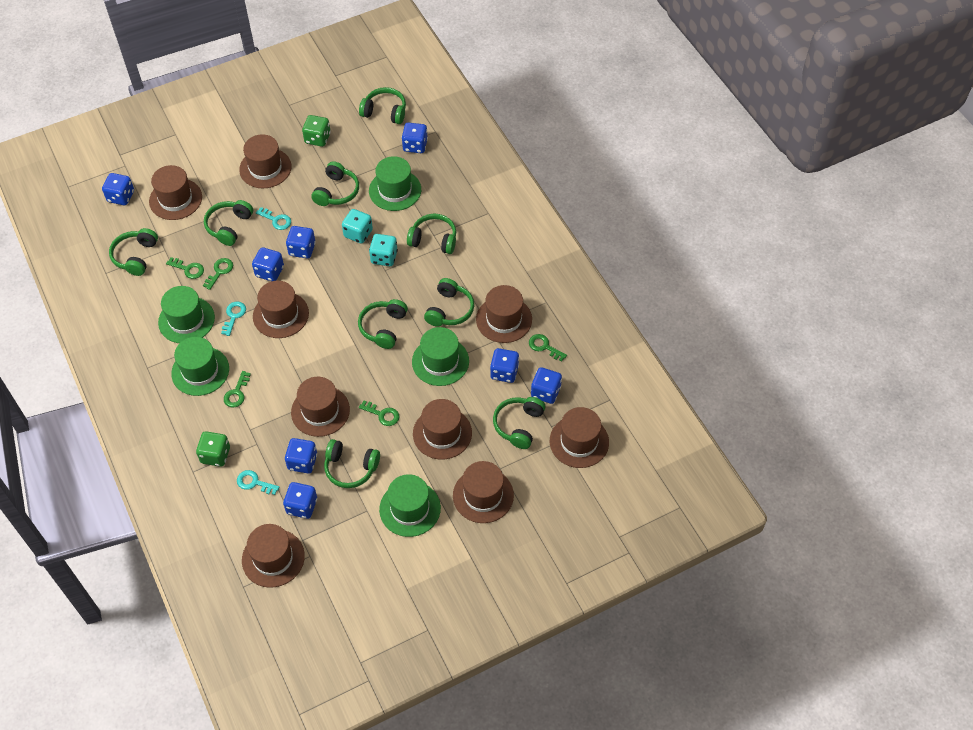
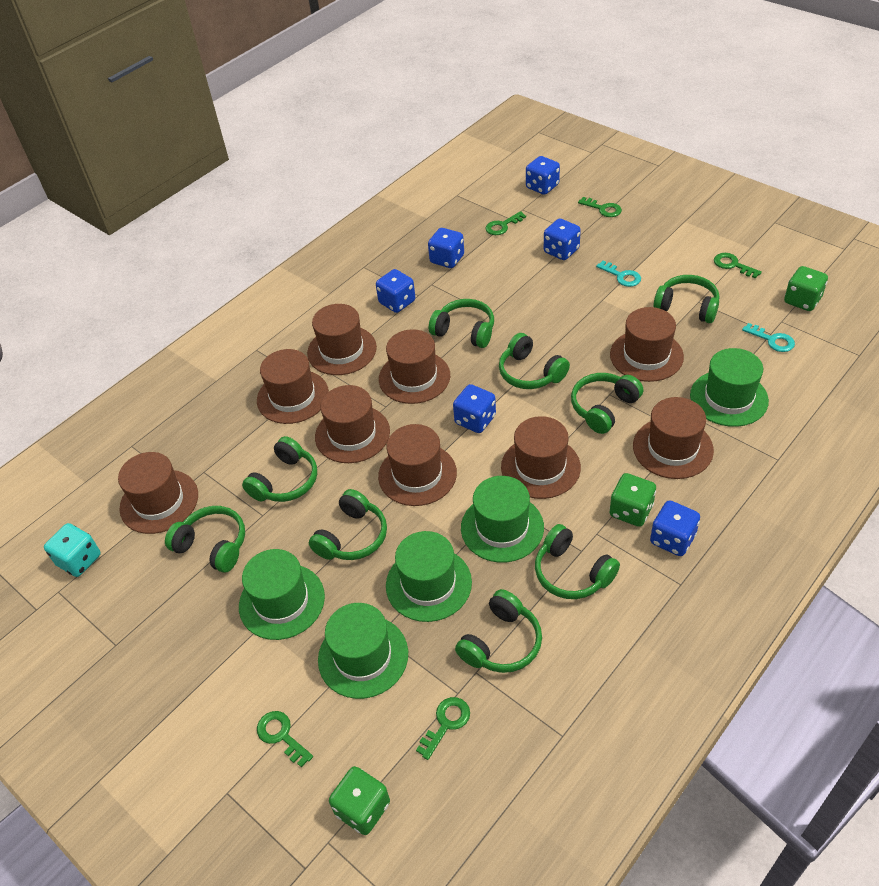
blue dice: 8 -> 6
green dice: 2 -> 3
turquoise dice: 2 -> 1
turquoise key: 3 -> 2

